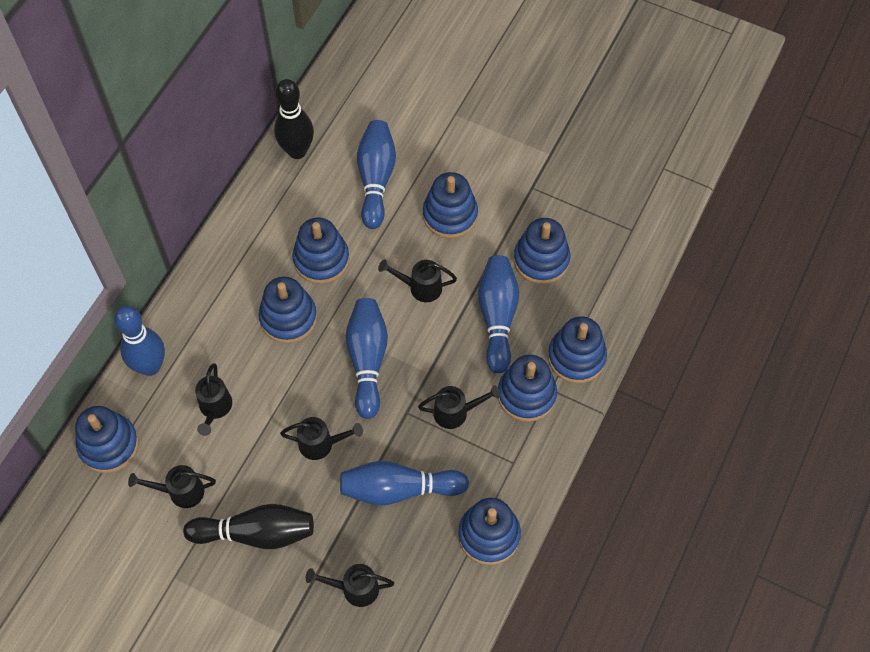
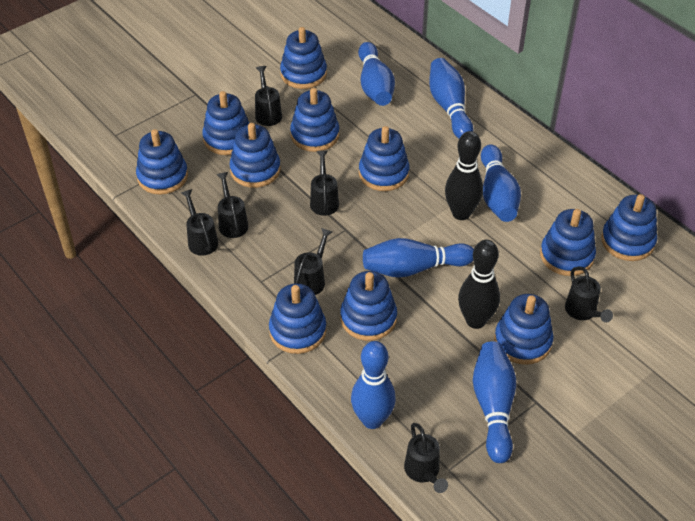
black watering can: 6 -> 7
blue bowling pin: 5 -> 6
blue stacking toy: 8 -> 11

